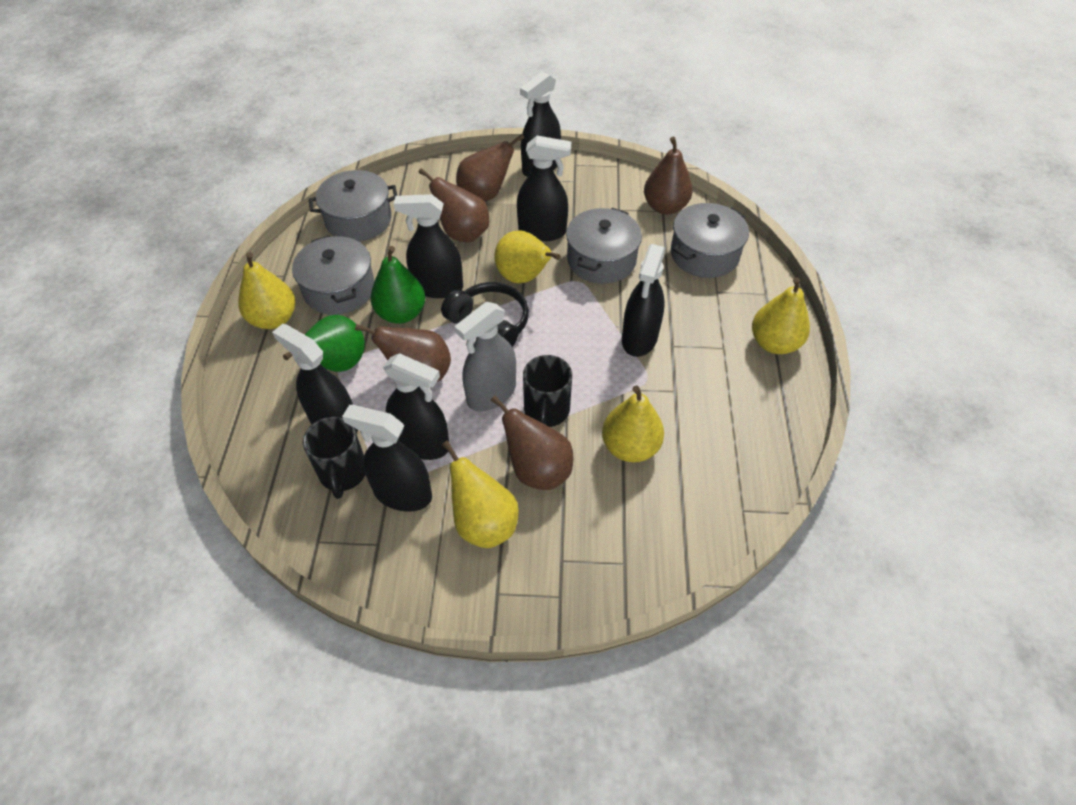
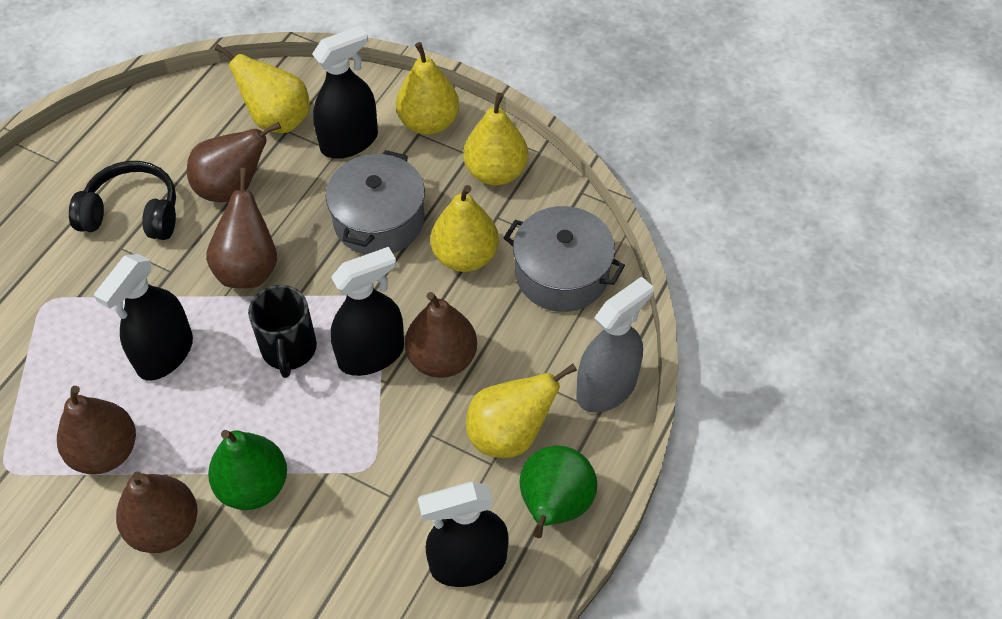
black mug: 2 -> 1
black spray bottle: 7 -> 4
grey pot: 4 -> 2

